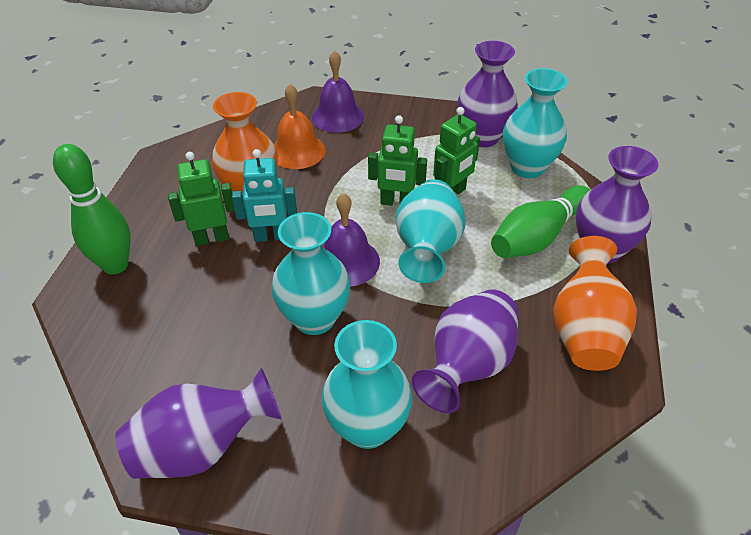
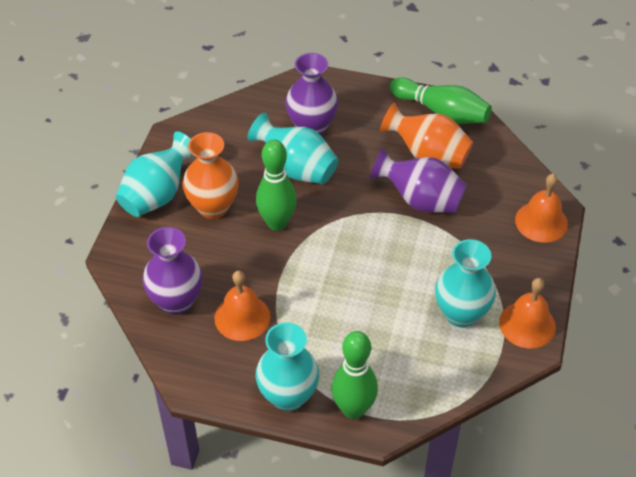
green bowling pin: 2 -> 3
green robot: 3 -> 0
orange bell: 1 -> 3
purple bell: 2 -> 0
purple vase: 4 -> 3
turquoise robot: 1 -> 0

